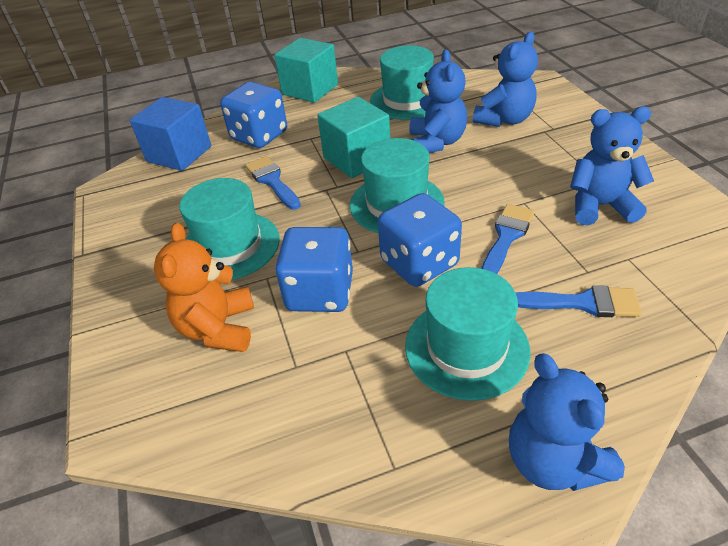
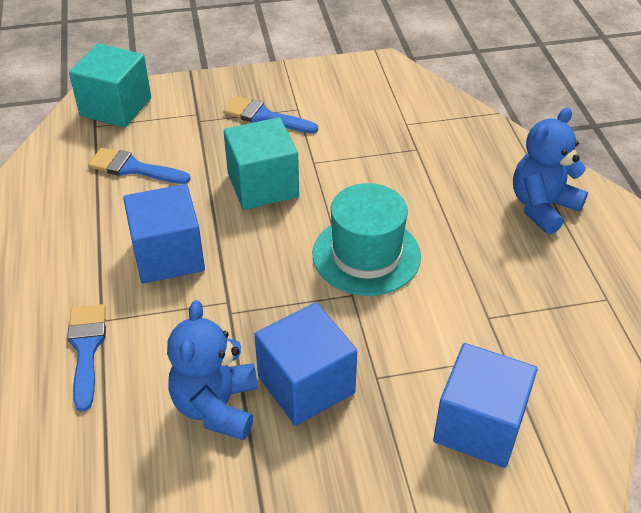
blue cube: 1 -> 3
blue dice: 3 -> 0
blue teddy bear: 4 -> 2
orange teddy bear: 1 -> 0
turquoise hat: 4 -> 1

